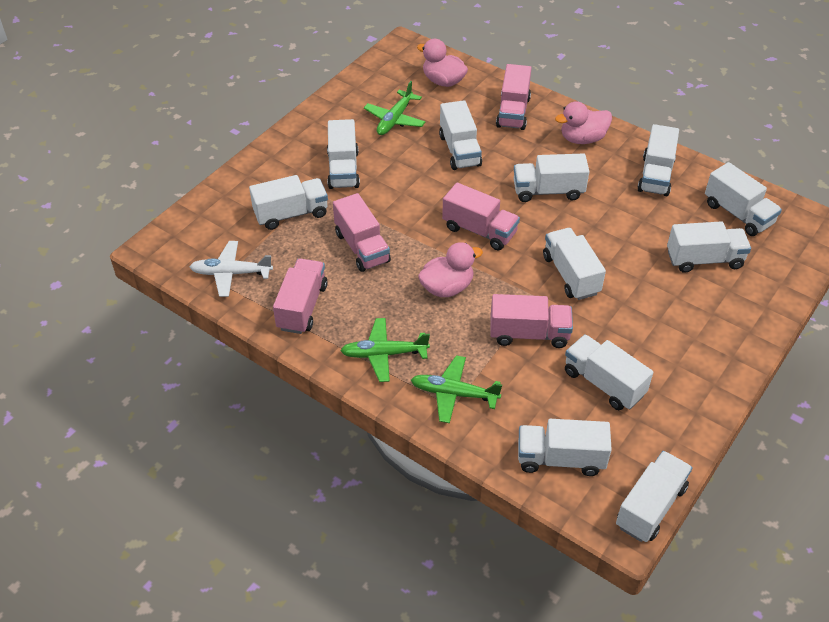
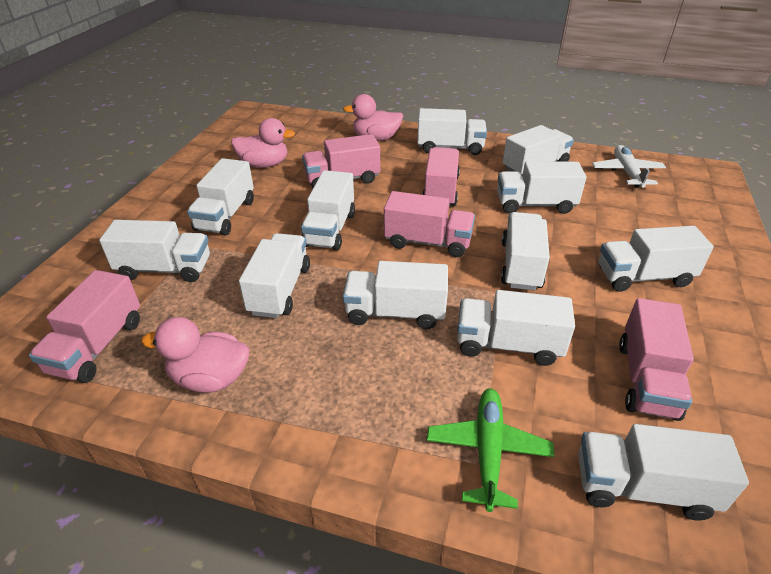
green plane: 3 -> 1
white truck: 11 -> 12

